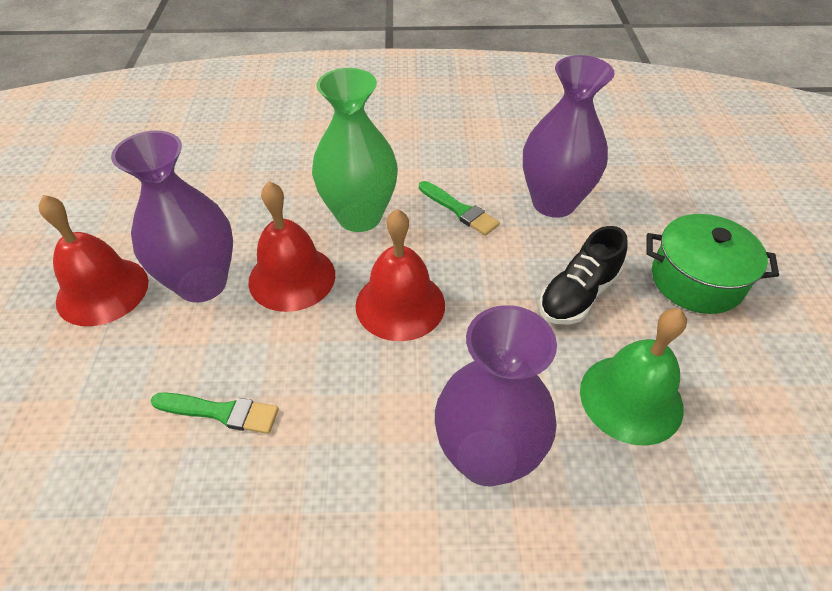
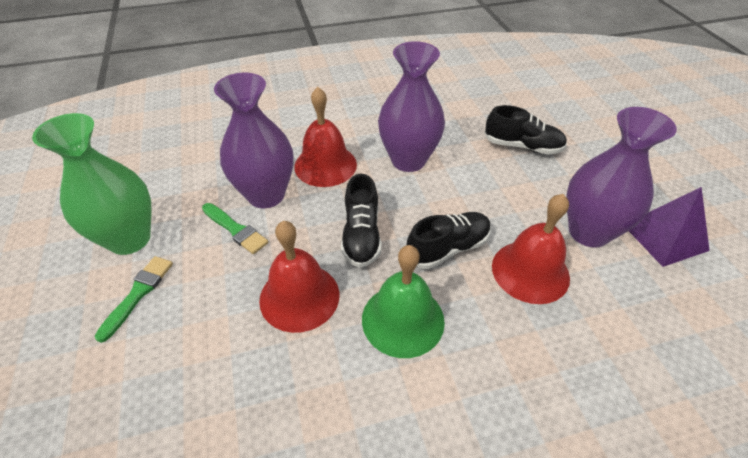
black shoe: 1 -> 3
green pot: 1 -> 0
purple pyramid: 0 -> 1

